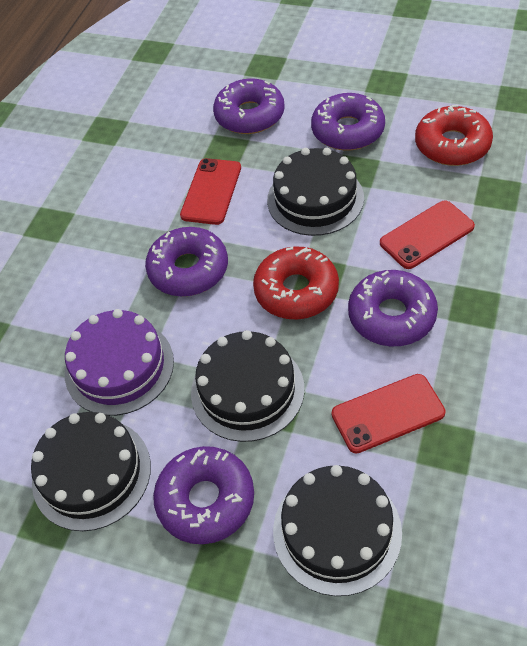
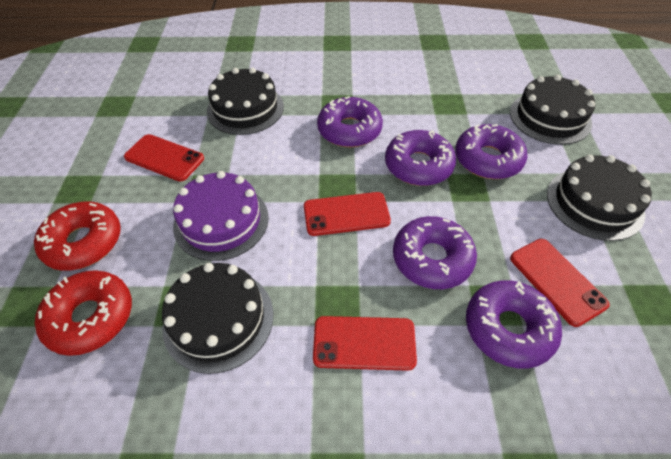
red phone: 3 -> 4

